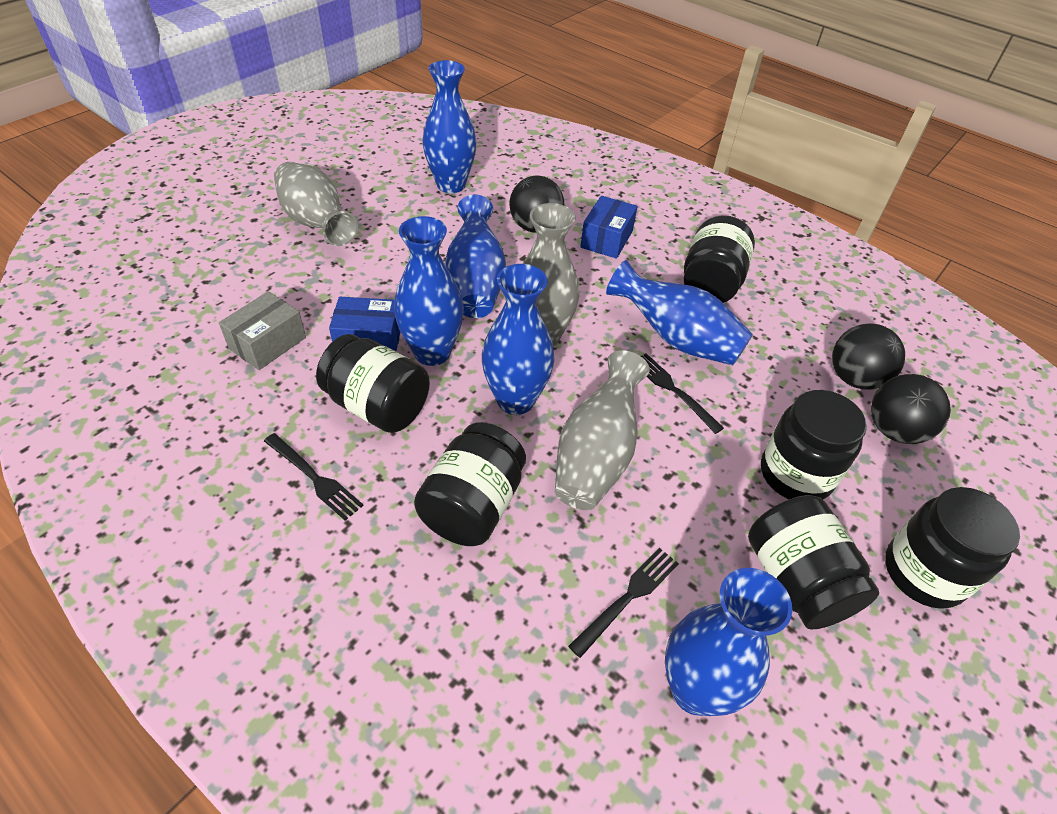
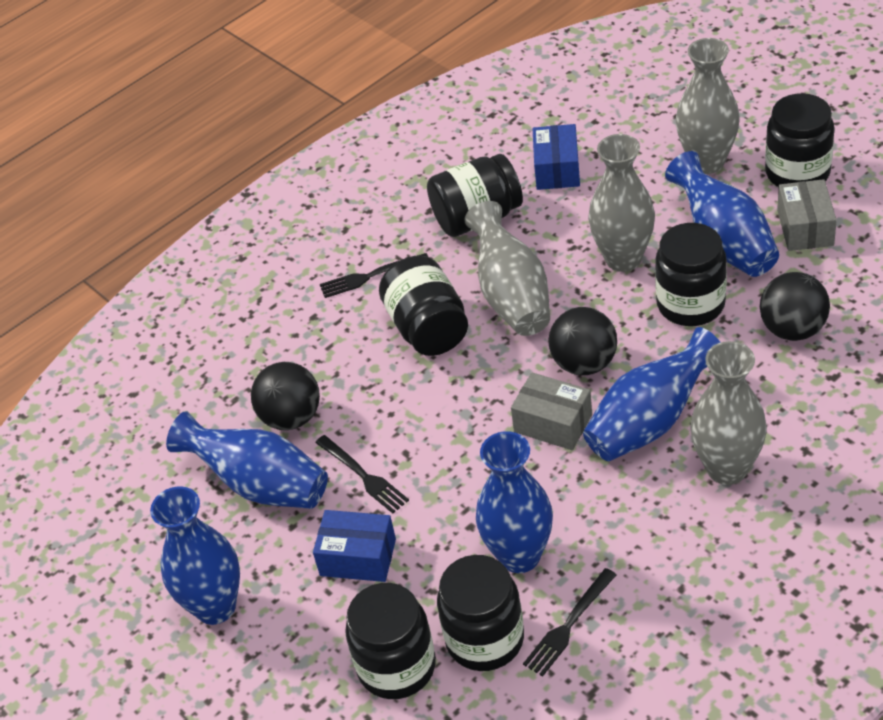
blue vase: 6 -> 5
grey box: 1 -> 2
grey vase: 3 -> 4

